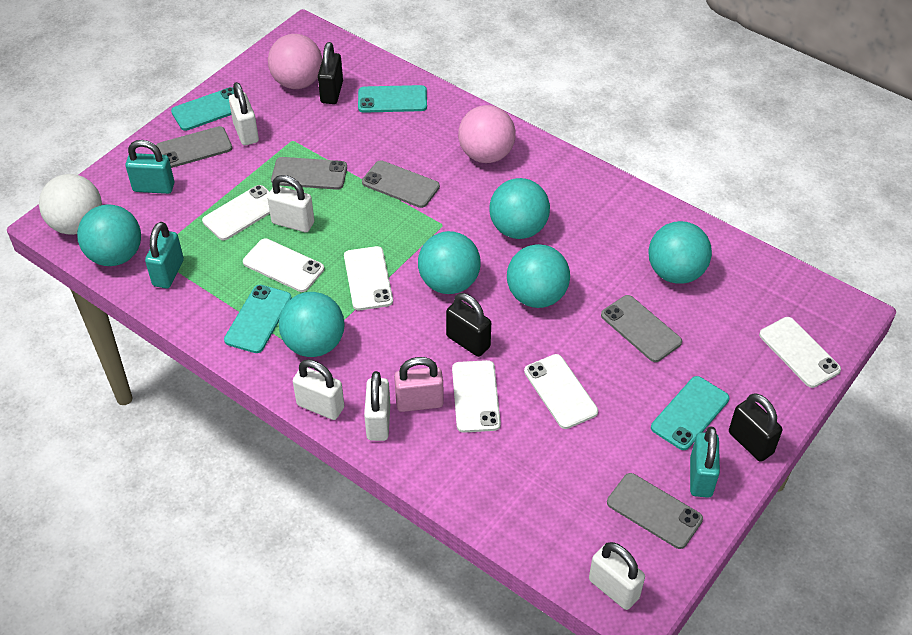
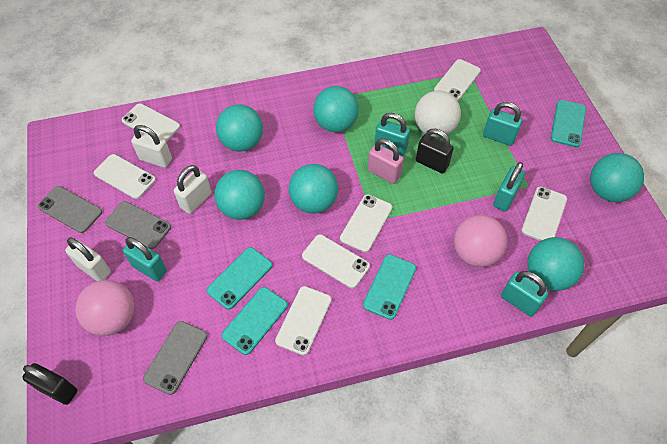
black padlock: 3 -> 2
grey phone: 5 -> 3
turquoise padlock: 3 -> 5
white padlock: 5 -> 3
white phone: 6 -> 7

